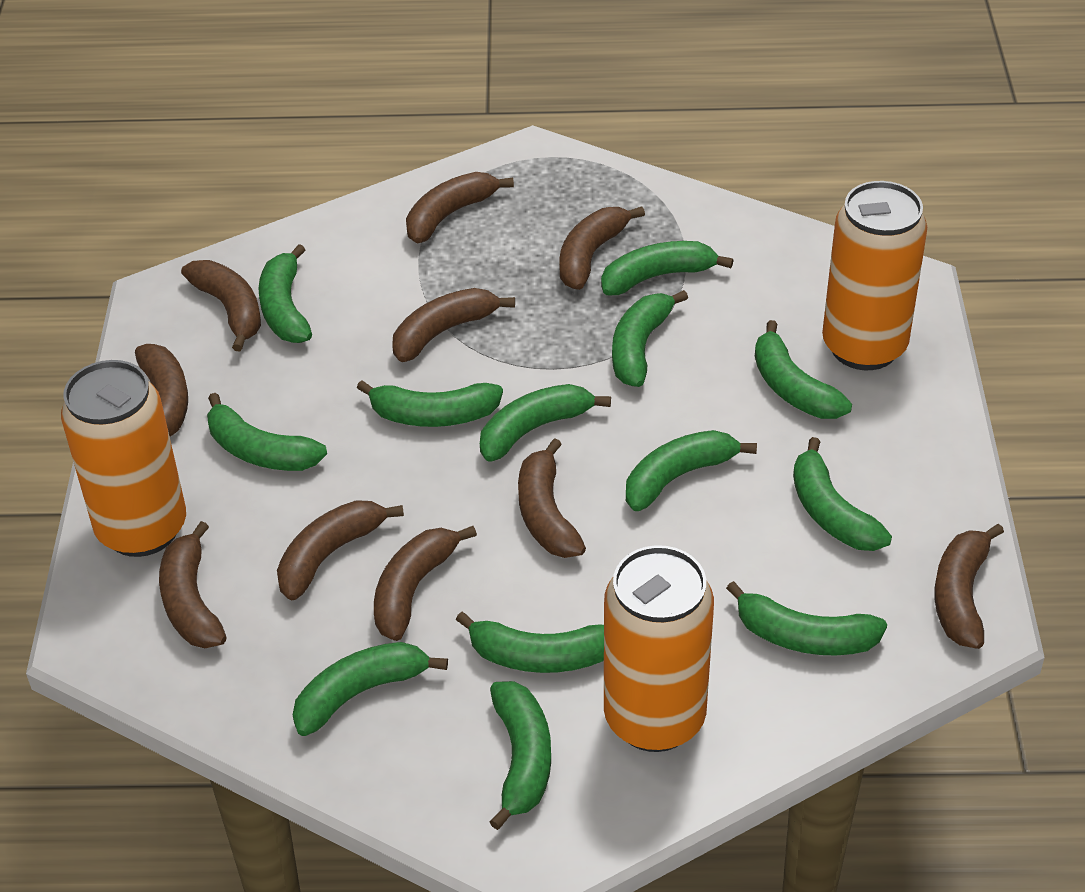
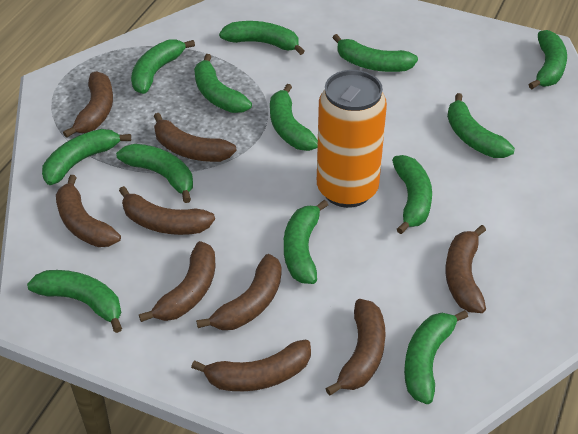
brown banana: 10 -> 9
orange can: 3 -> 1

